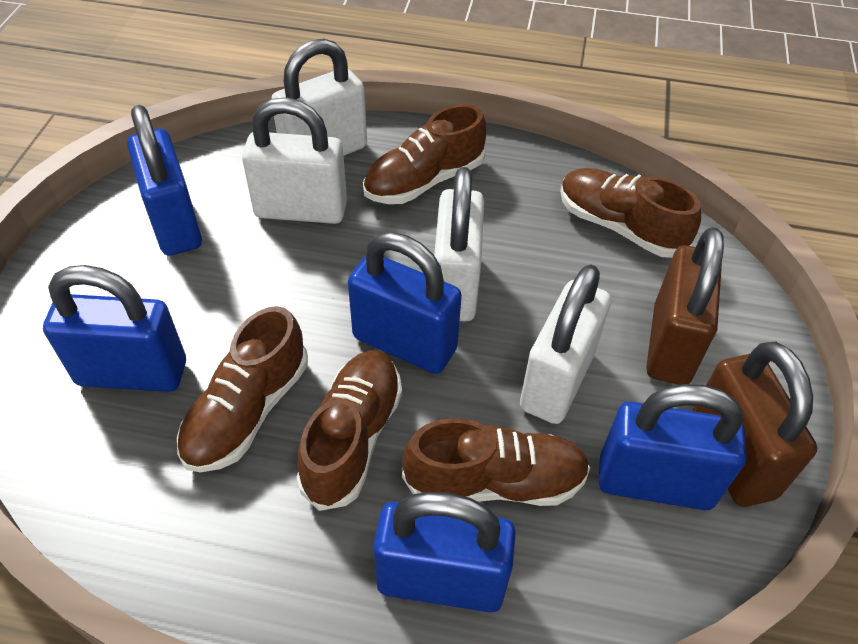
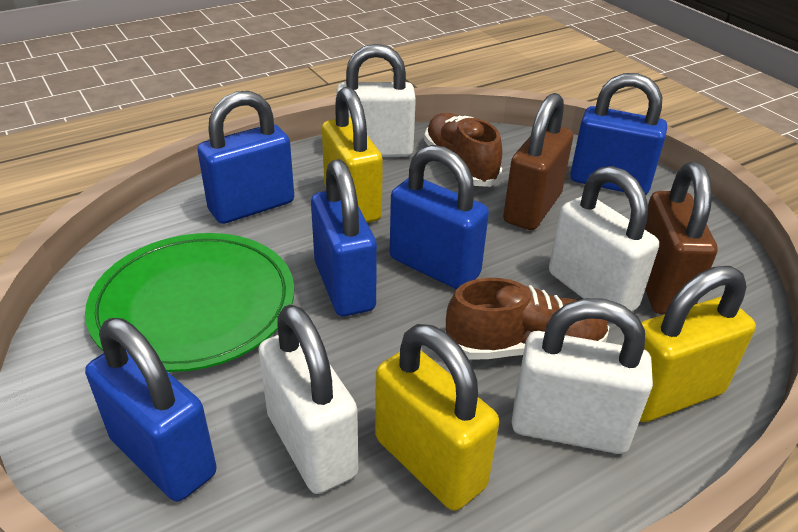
brown shoe: 5 -> 2
green plate: 0 -> 1
yellow padlock: 0 -> 3

